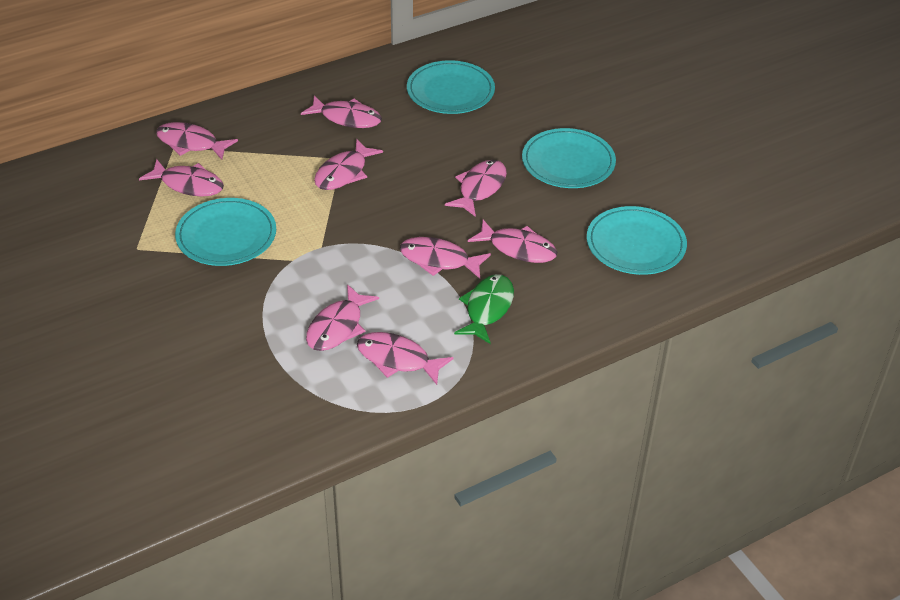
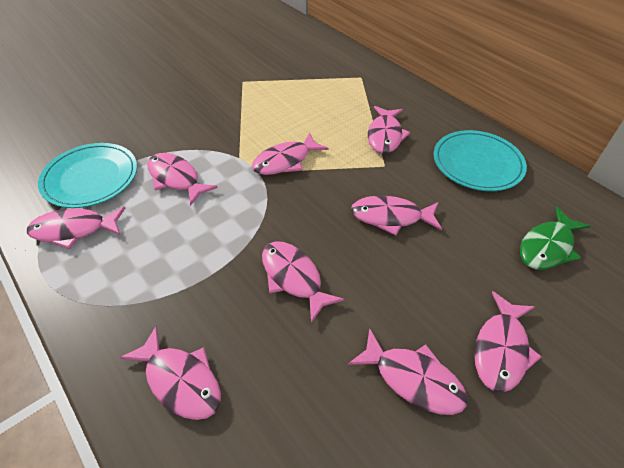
turquoise plate: 4 -> 2

